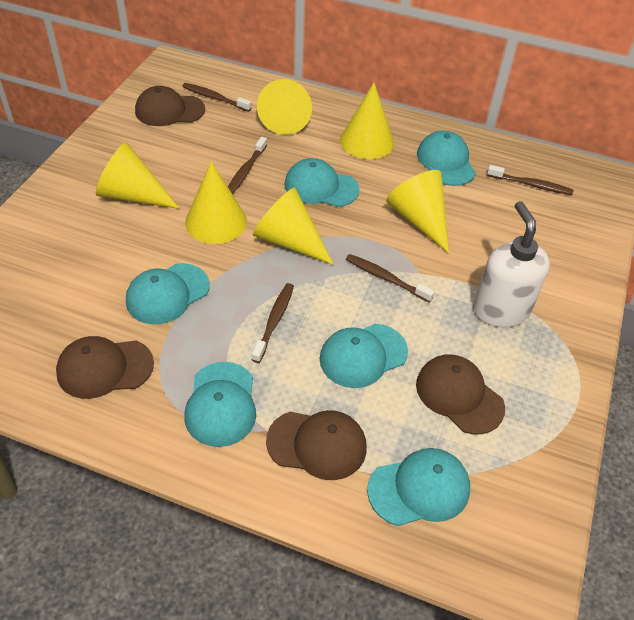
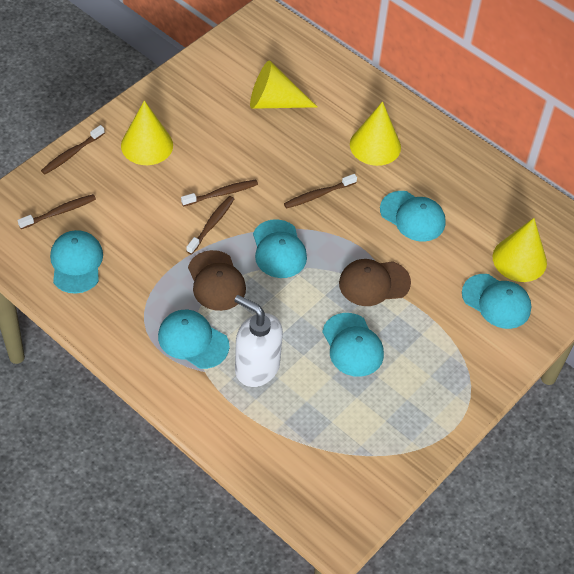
brown cap: 4 -> 2
yellow cone: 6 -> 4

